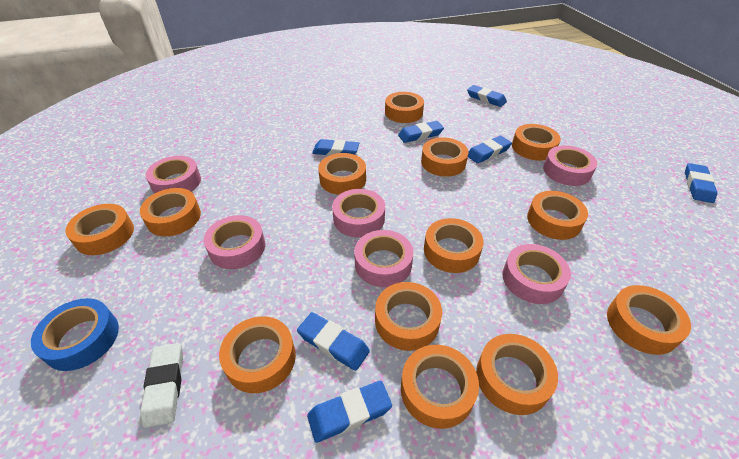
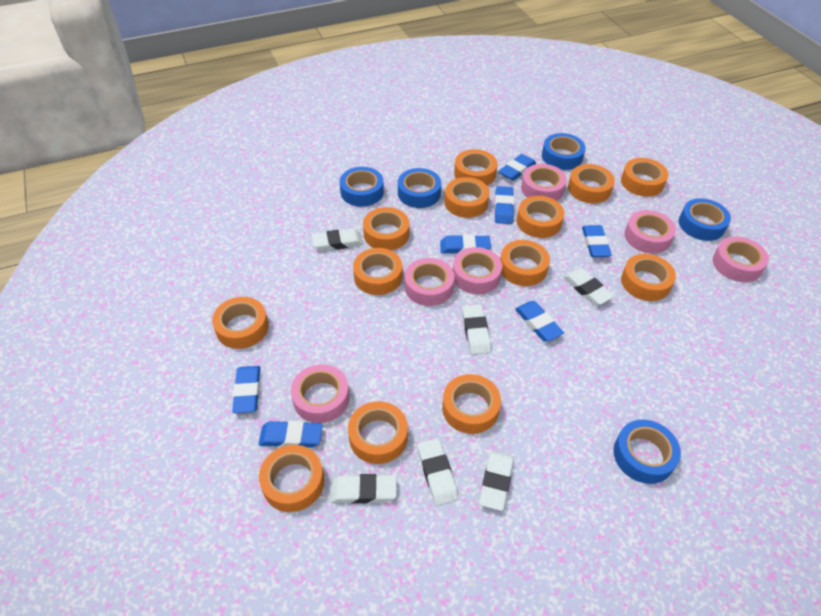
blue tape: 1 -> 5
white eraser: 1 -> 6

